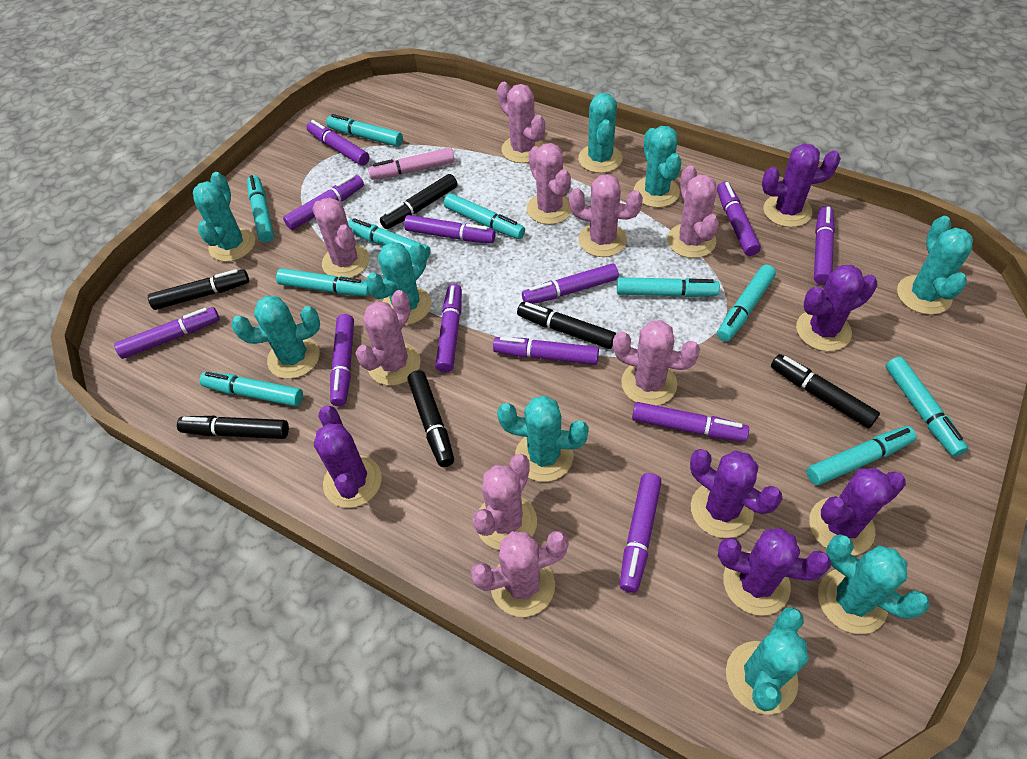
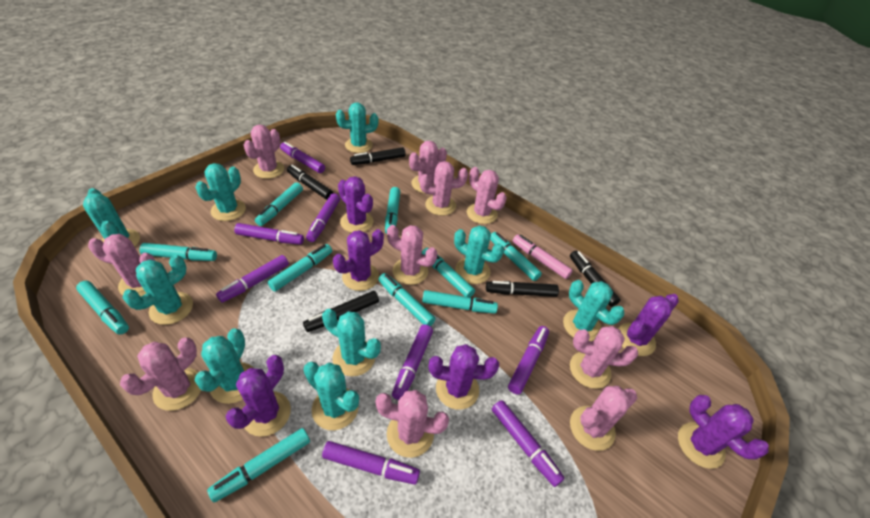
black marker: 6 -> 5
pink cactus: 9 -> 10
purple marker: 12 -> 8

